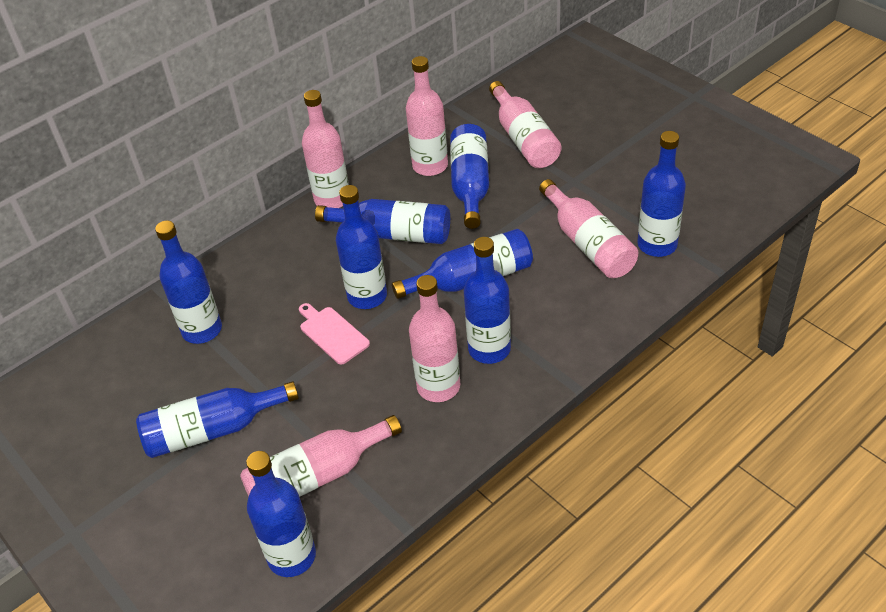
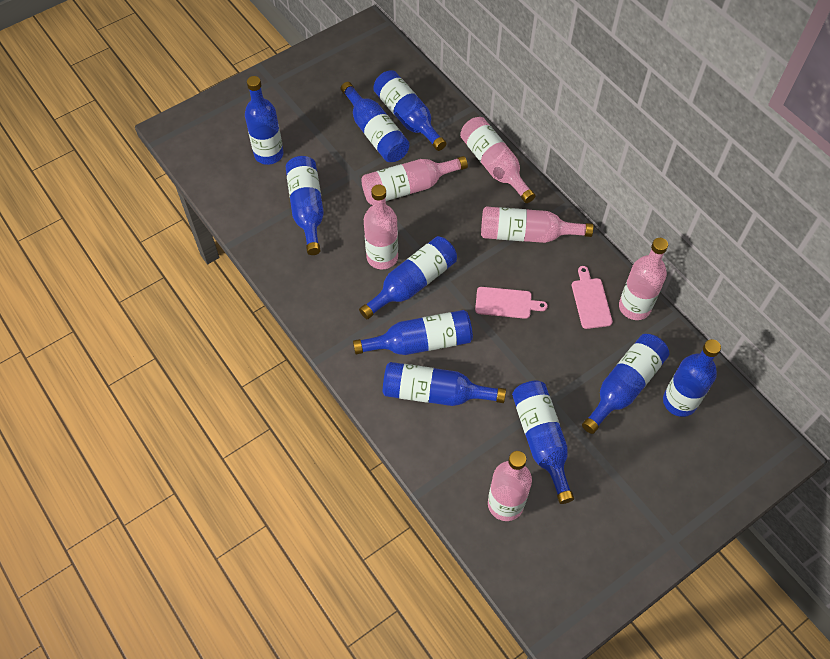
blue bottle: 9 -> 10
pink cutting board: 1 -> 2

